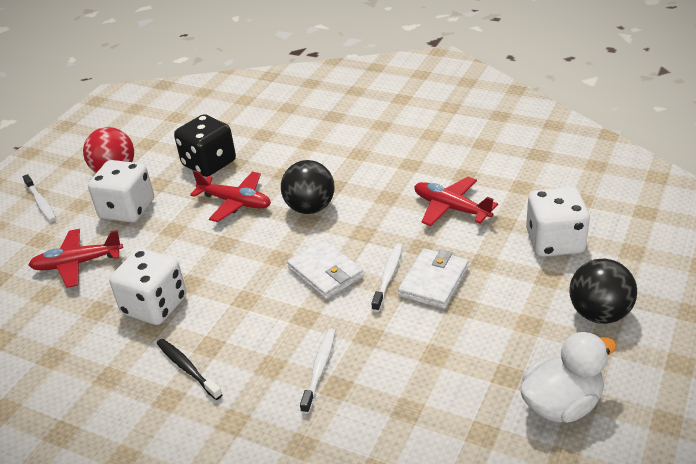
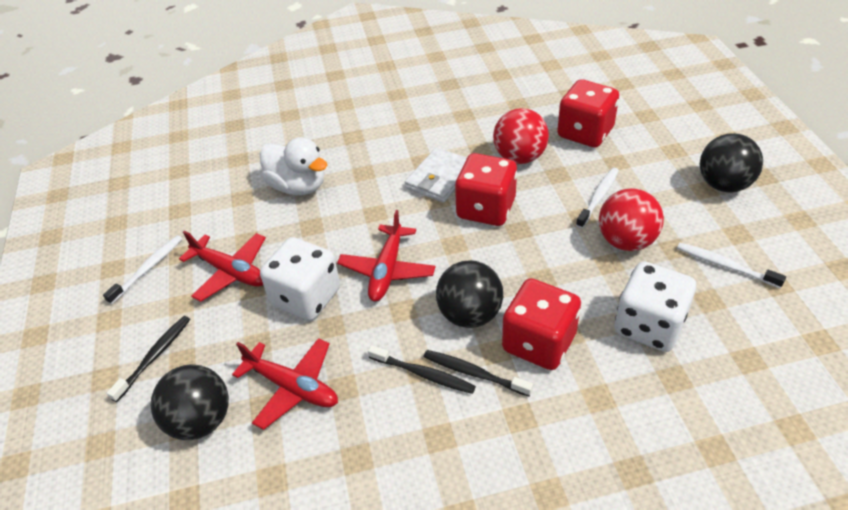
black ball: 2 -> 3
black dice: 1 -> 0
black toothbrush: 1 -> 3
red ball: 1 -> 2
red dice: 0 -> 3
white dice: 3 -> 2
white wallet: 2 -> 1

